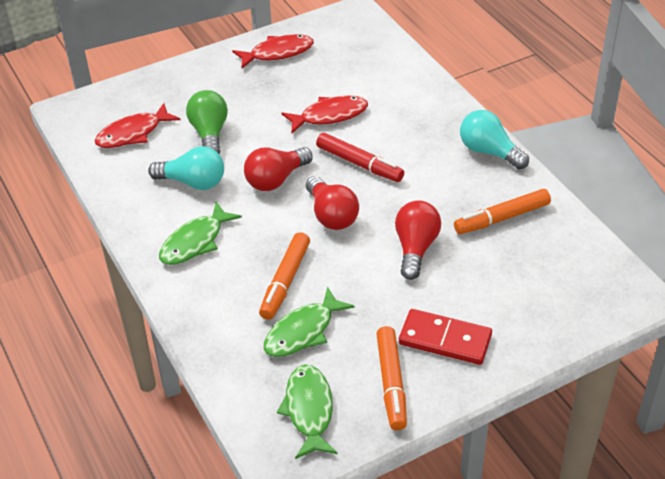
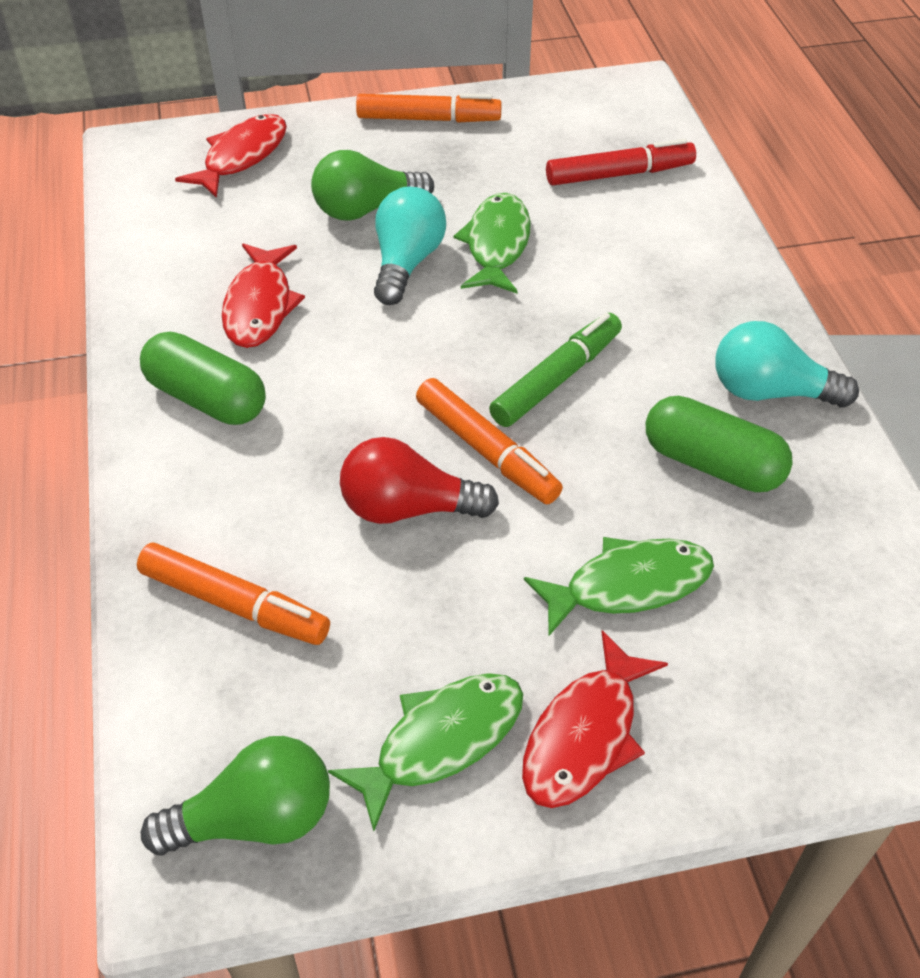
green capsule: 0 -> 2
green light bulb: 1 -> 2
green marker: 0 -> 1
red domino: 1 -> 0
red light bulb: 3 -> 1

